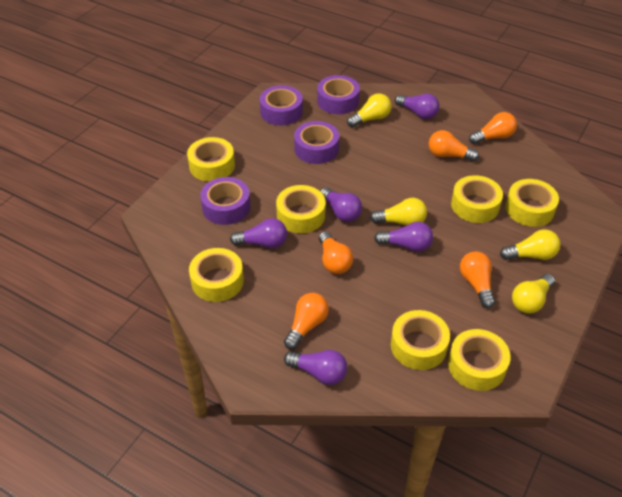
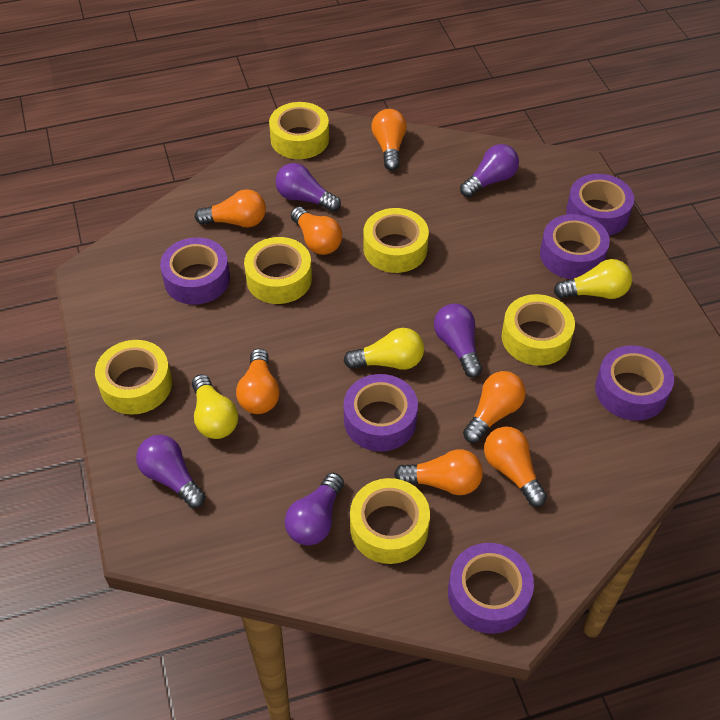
orange light bulb: 5 -> 7
purple tape: 4 -> 6
yellow light bulb: 4 -> 3
yellow tape: 7 -> 6

